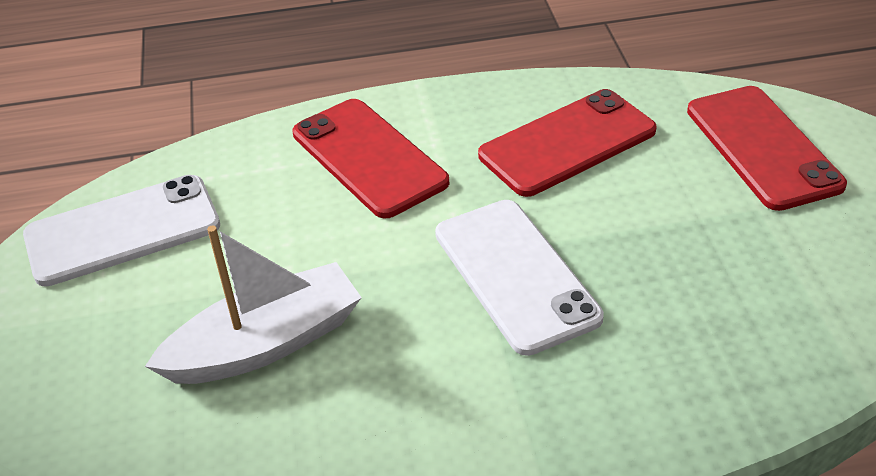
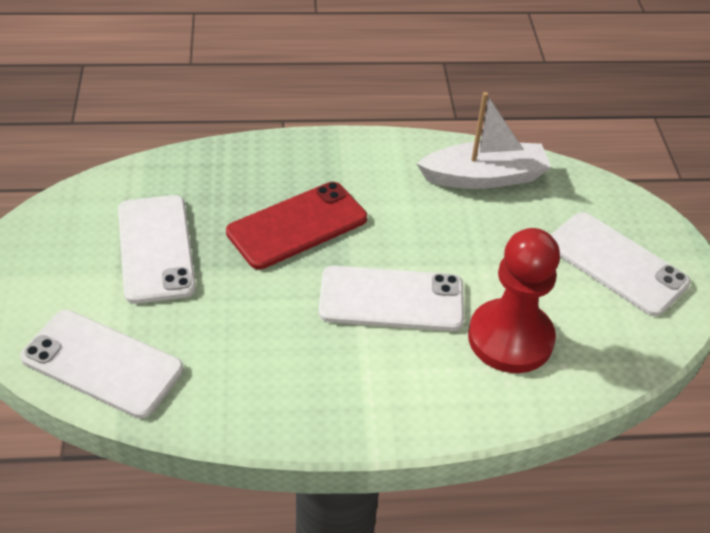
red pawn: 0 -> 1
red phone: 3 -> 1
white phone: 2 -> 4

